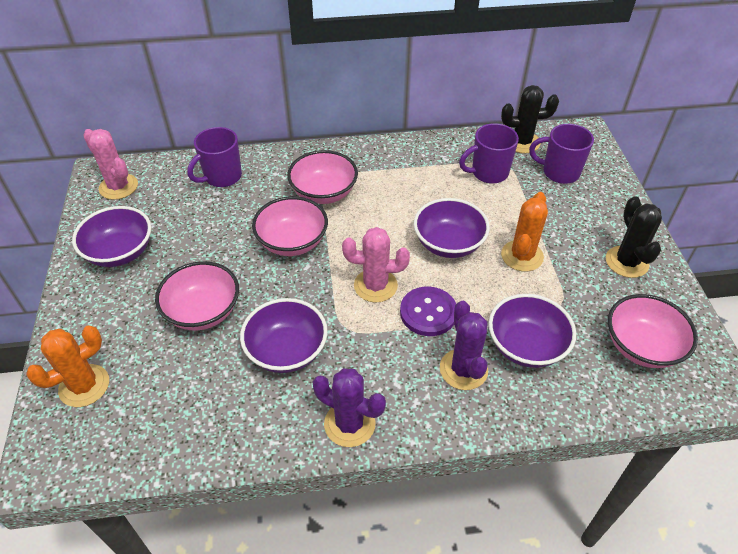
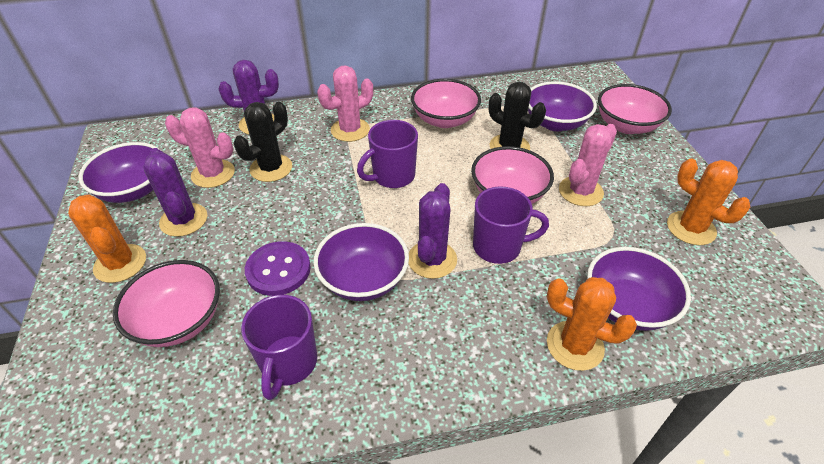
orange cactus: 2 -> 3
pink cactus: 2 -> 3
purple cactus: 2 -> 3

